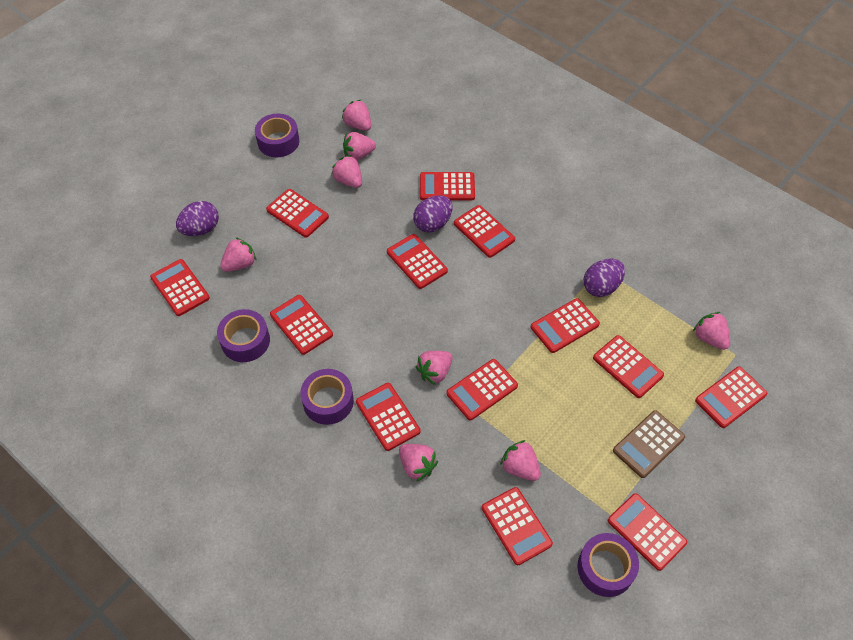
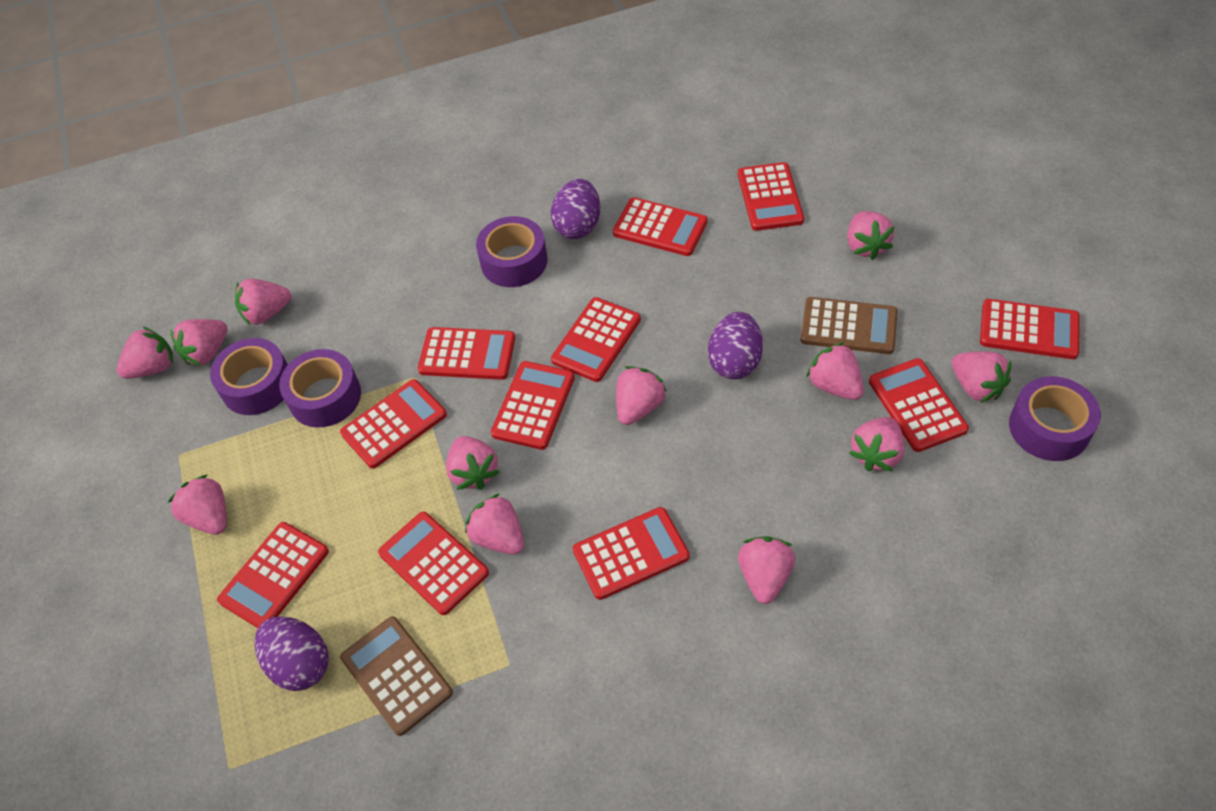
brown calculator: 1 -> 2
pink strawberry: 8 -> 12
red calculator: 13 -> 11

